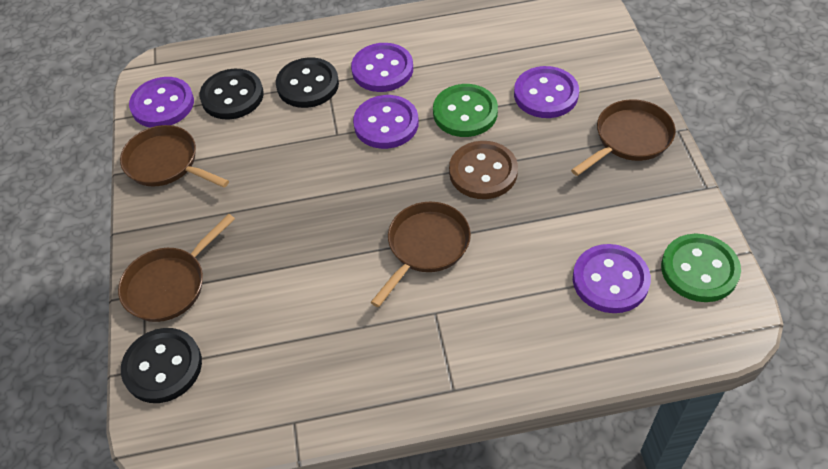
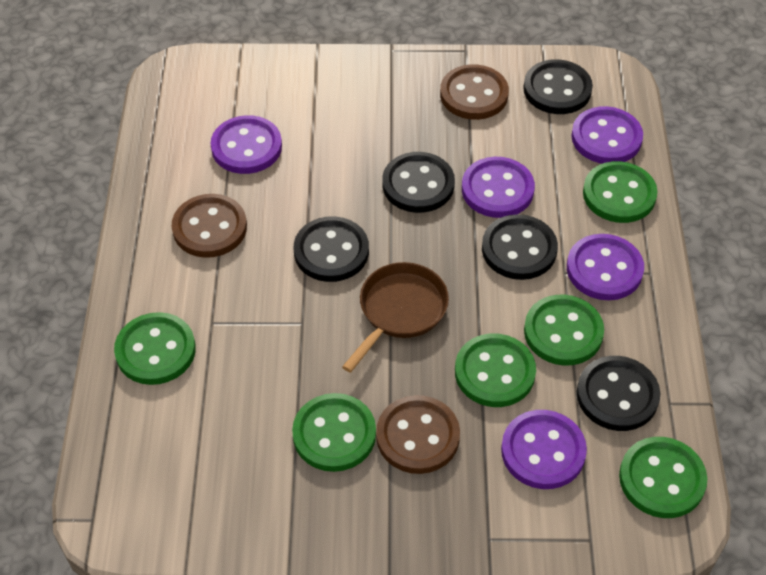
black button: 3 -> 5
brown button: 1 -> 3
brown pan: 4 -> 1
green button: 2 -> 6

